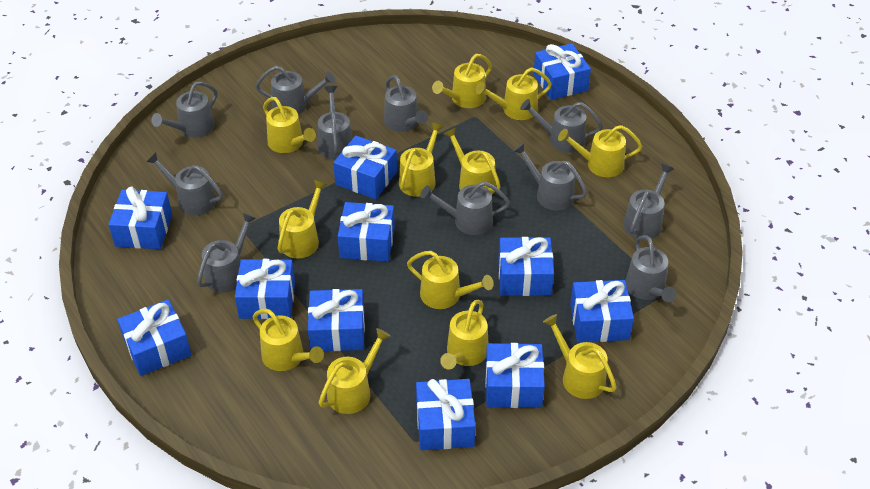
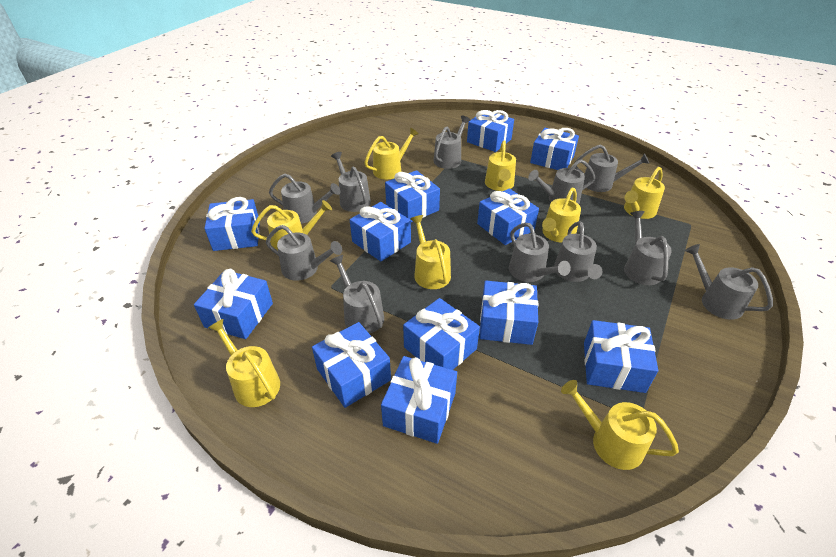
blue gift: 11 -> 12
yellow watering can: 12 -> 8

